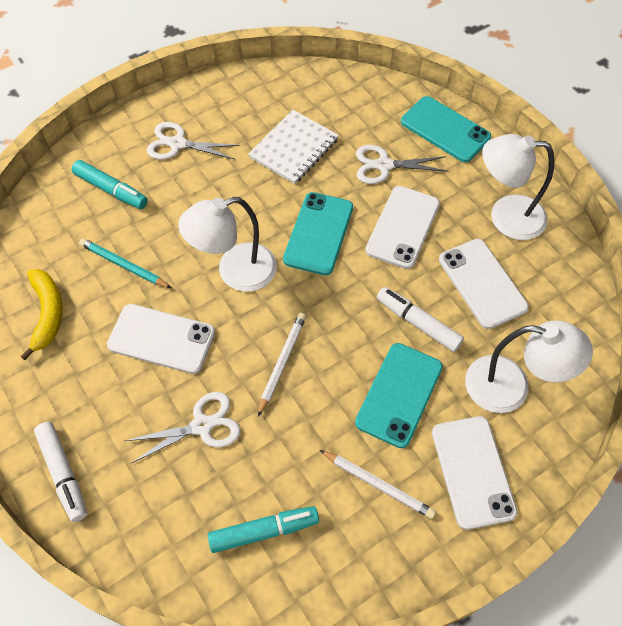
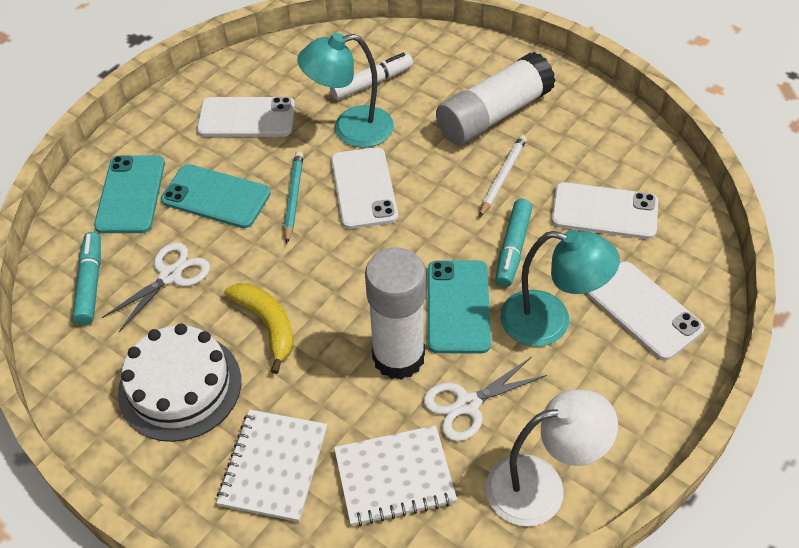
turquoise lamp: 0 -> 2
white cake: 0 -> 1
white glue stick: 0 -> 2
white lamp: 3 -> 1
white marker: 2 -> 1
white notebook: 1 -> 2
white pencil: 2 -> 1
white scissors: 3 -> 2

